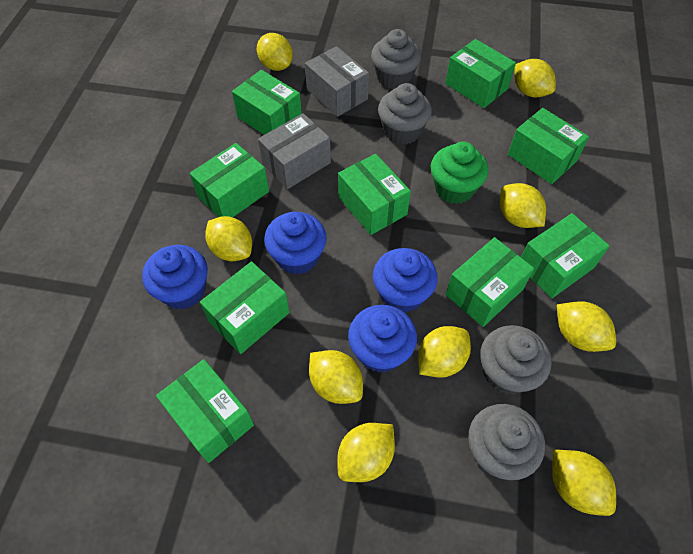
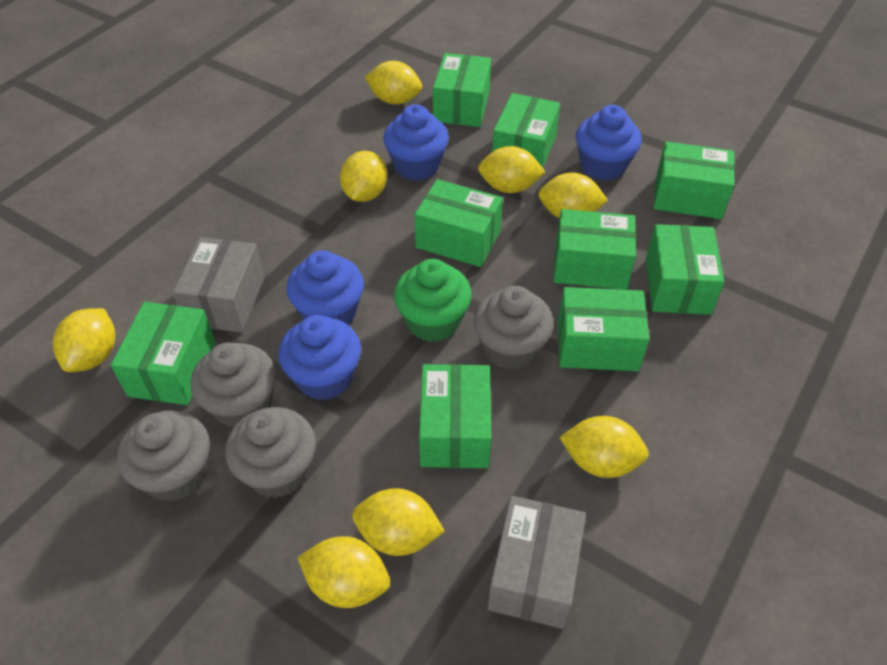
yellow lemon: 9 -> 8

